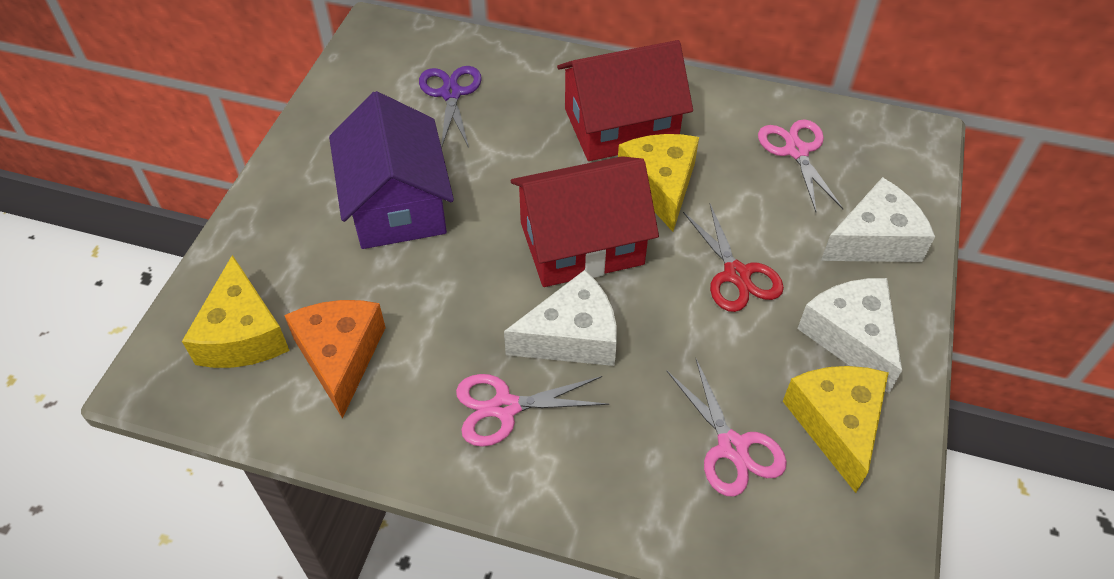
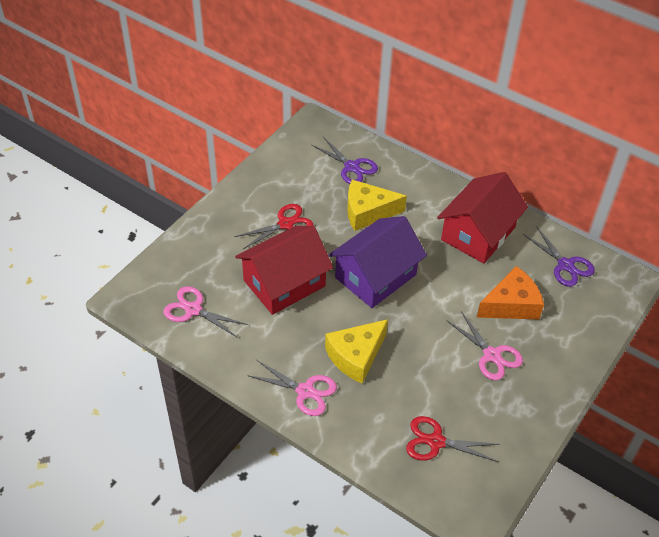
purple scissors: 1 -> 2
red scissors: 1 -> 2
white cheese: 3 -> 0
yellow cheese: 3 -> 2

